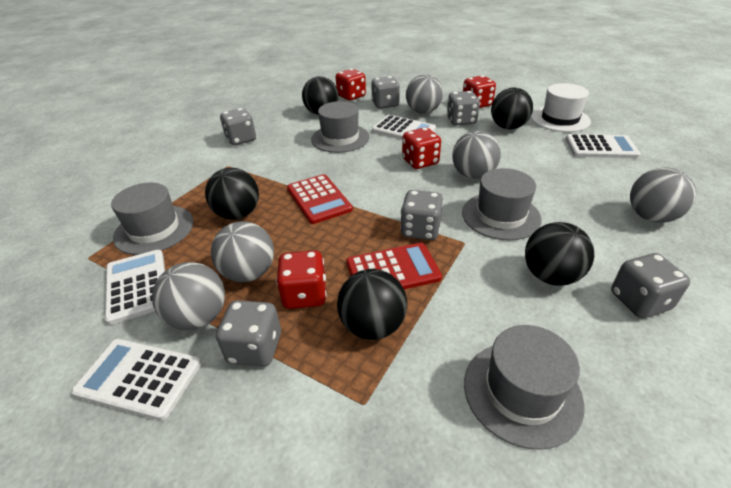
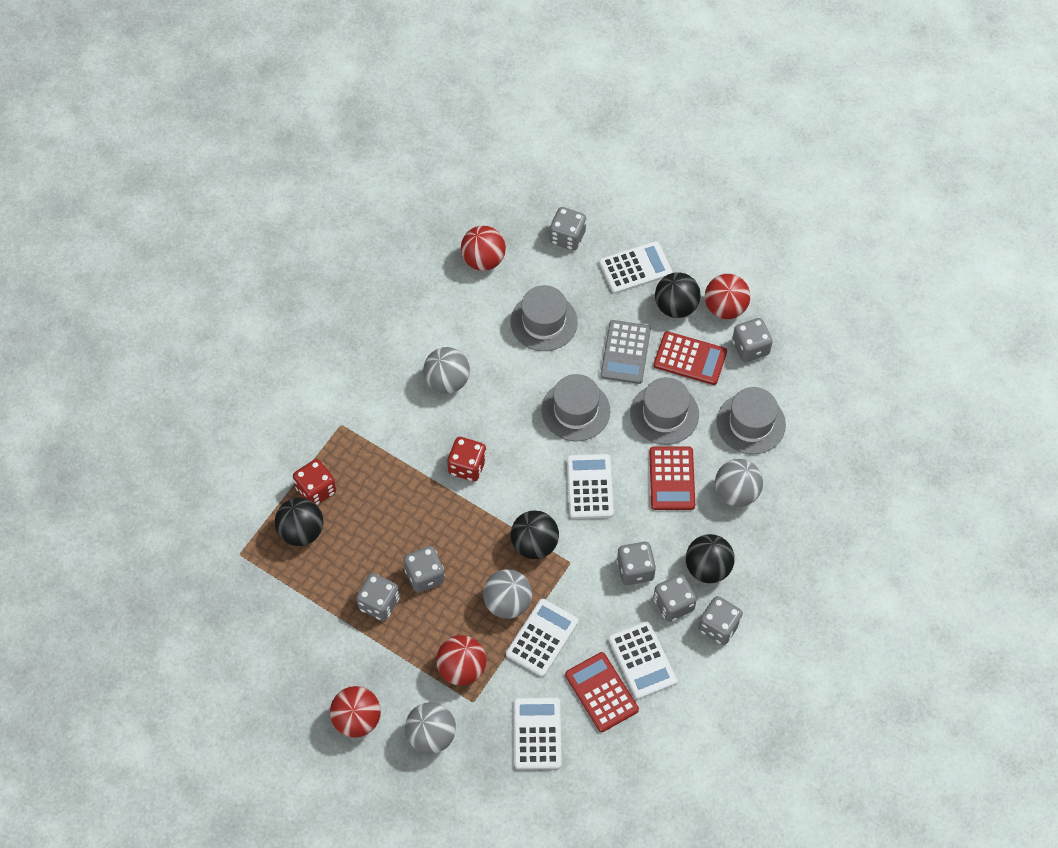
black ball: 5 -> 4
grey ball: 5 -> 4
grey calculator: 0 -> 1
grey dice: 6 -> 7
red ball: 0 -> 4
red calculator: 2 -> 3
red dice: 4 -> 2
white calculator: 4 -> 5
white hat: 1 -> 0

